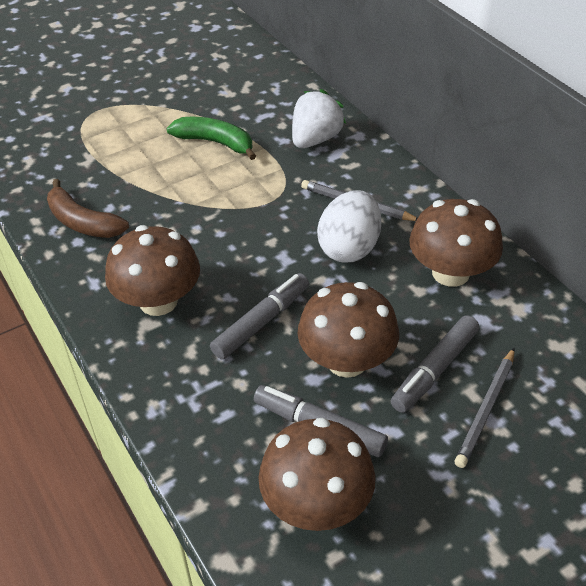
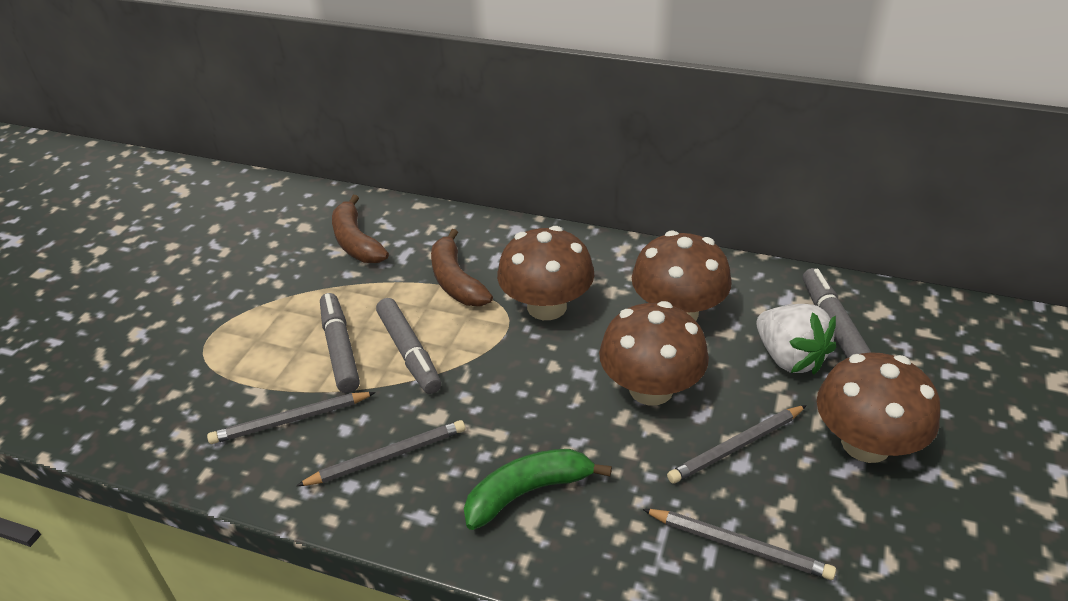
brown banana: 1 -> 2
grey pencil: 2 -> 4
white egg: 1 -> 0

